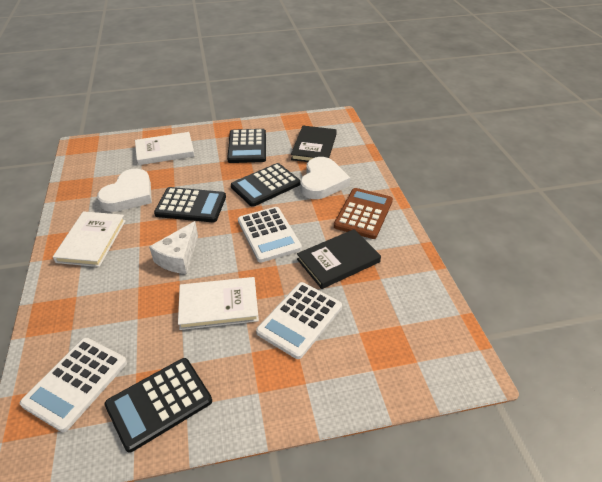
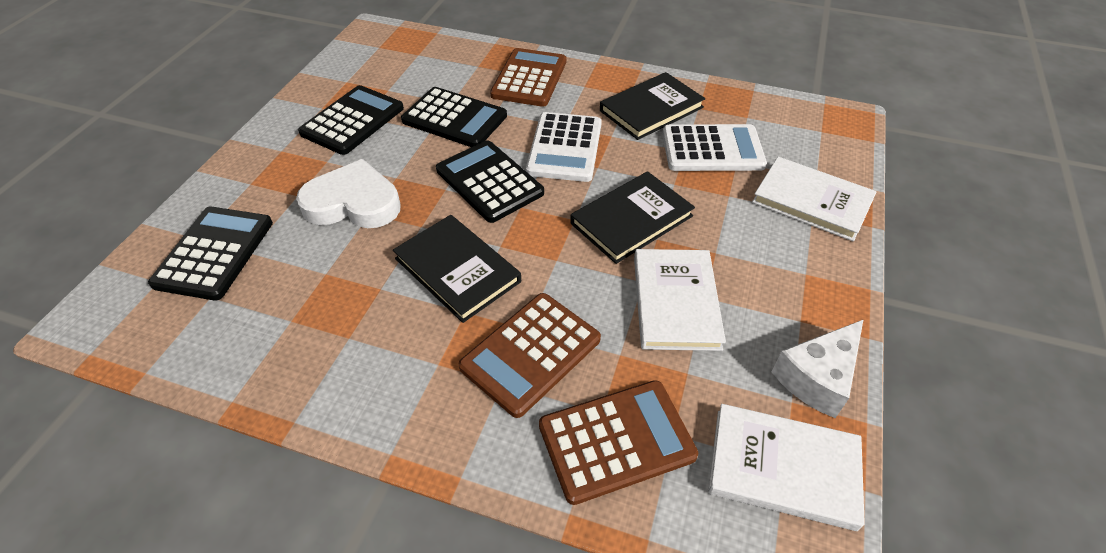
black book: 2 -> 3
brown calculator: 1 -> 3
white calculator: 3 -> 2
white heart: 2 -> 1

